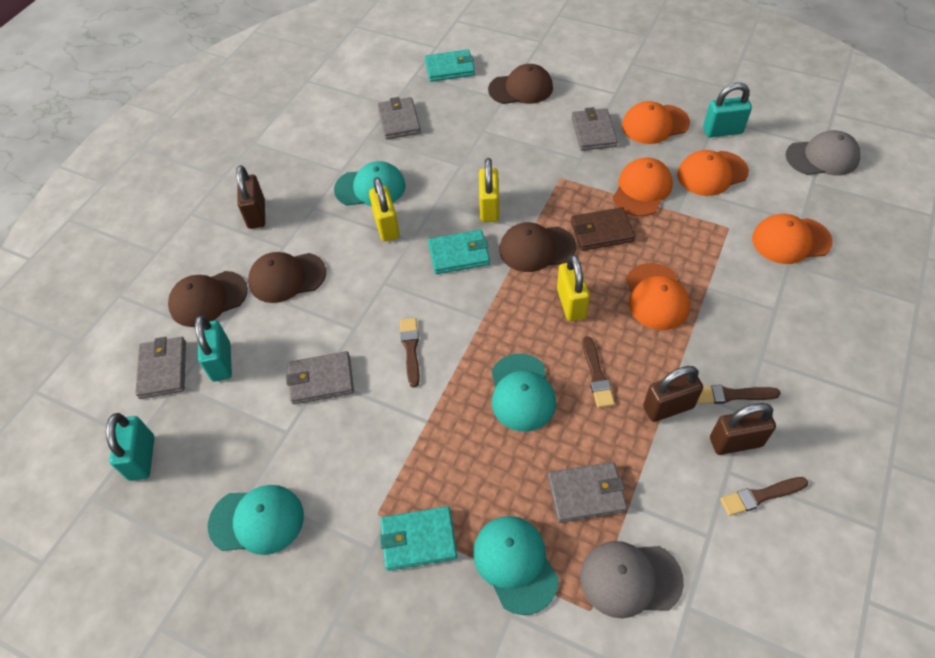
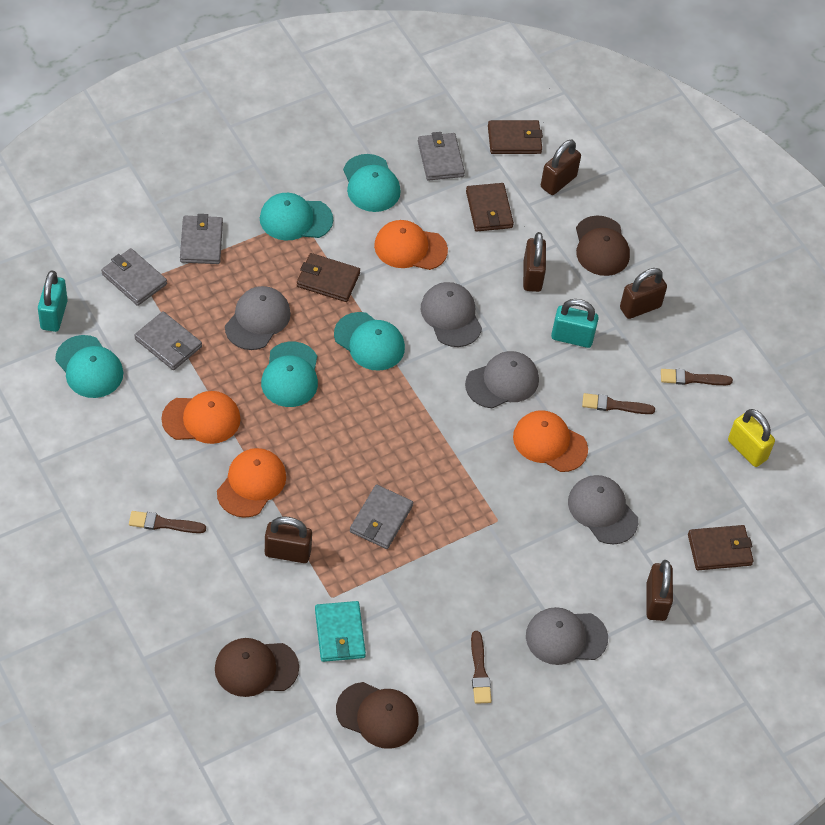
brown cap: 4 -> 3
brown padlock: 3 -> 5
brown wallet: 1 -> 4
grey cap: 2 -> 5
orange cap: 5 -> 4
turquoise cap: 4 -> 5
turquoise padlock: 3 -> 2
turquoise wallet: 3 -> 1
yellow padlock: 3 -> 1

